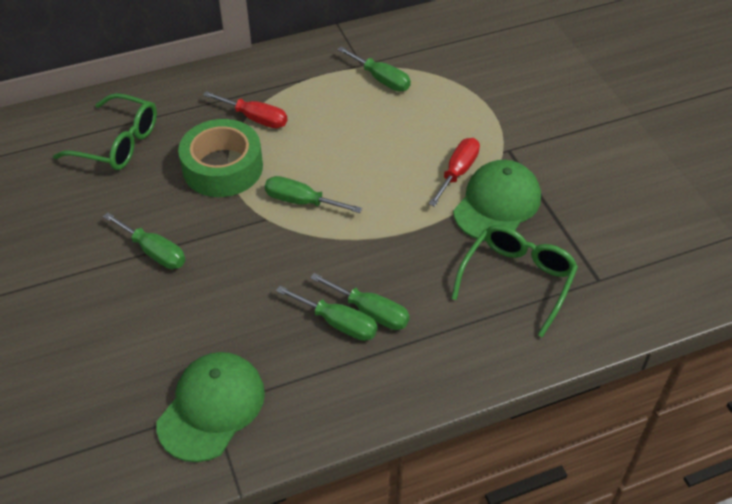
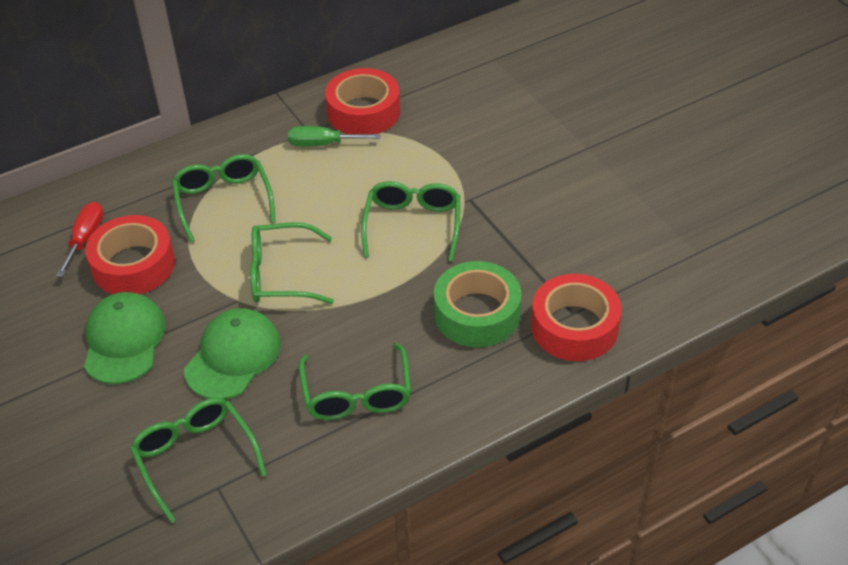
green glasses: 2 -> 5
green screwdriver: 5 -> 1
red screwdriver: 2 -> 1
red tape: 0 -> 3

